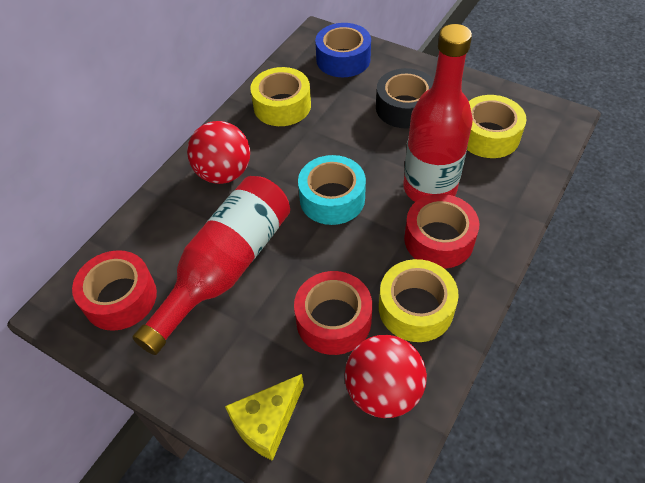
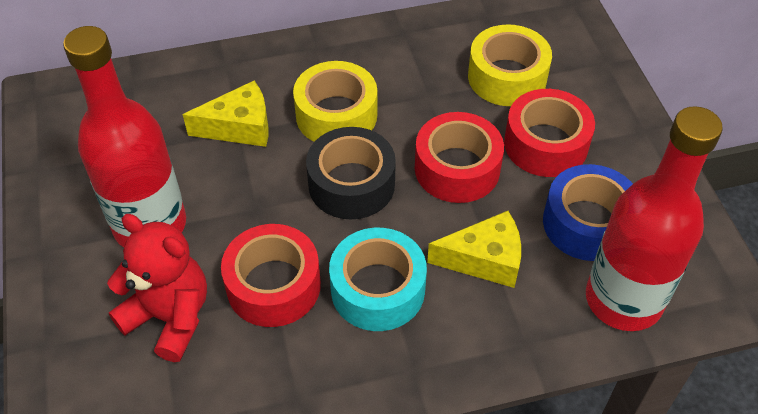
red ball: 2 -> 0
red teddy bear: 0 -> 1
yellow cheese: 1 -> 2
yellow tape: 3 -> 2

